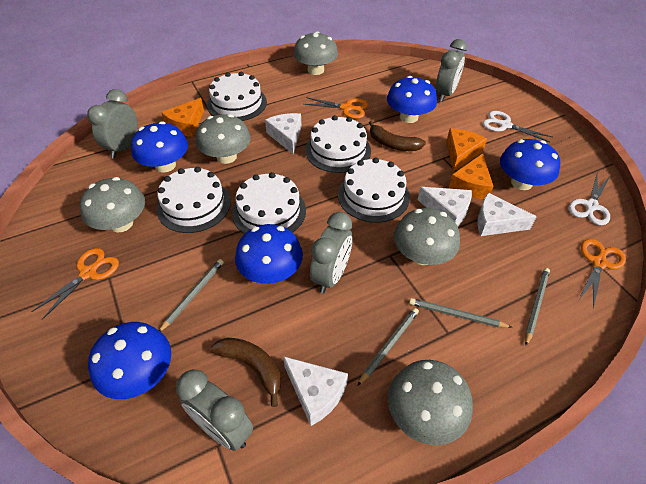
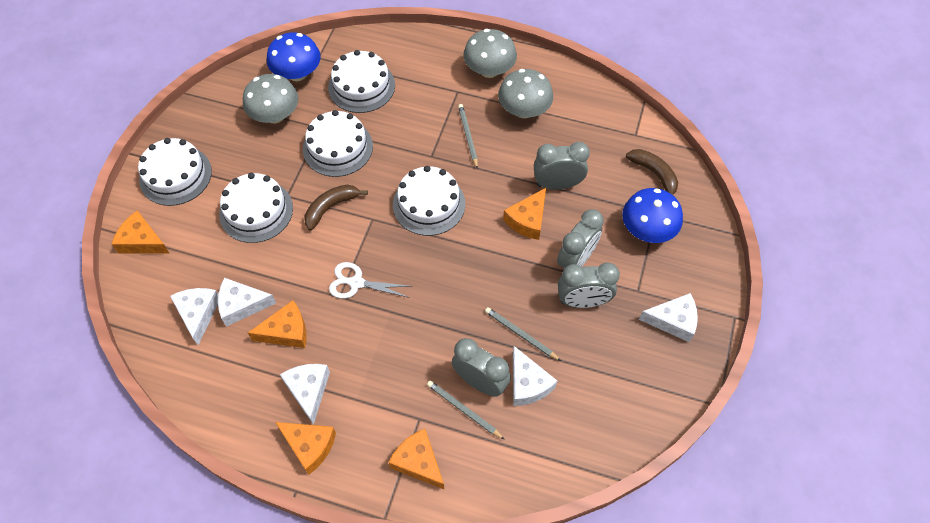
blue mushroom: 5 -> 2
grey mushroom: 5 -> 3
grey pencil: 4 -> 3
orange cheese: 3 -> 5
orange scissors: 3 -> 0
white cheese: 4 -> 5
white scissors: 2 -> 1

